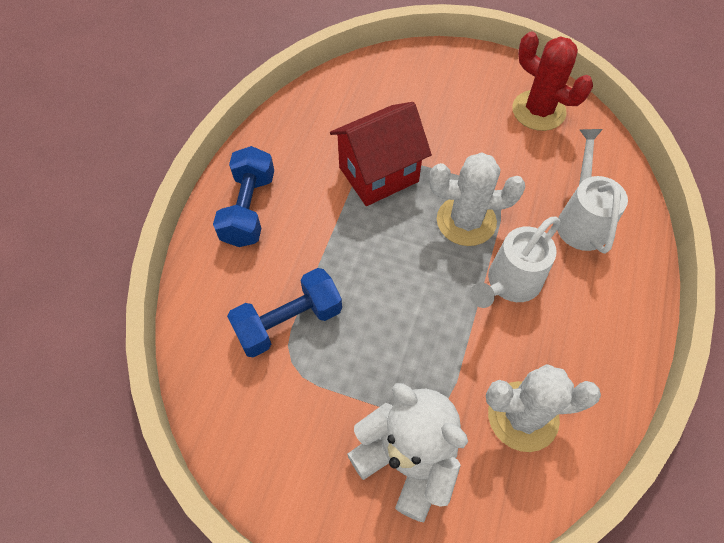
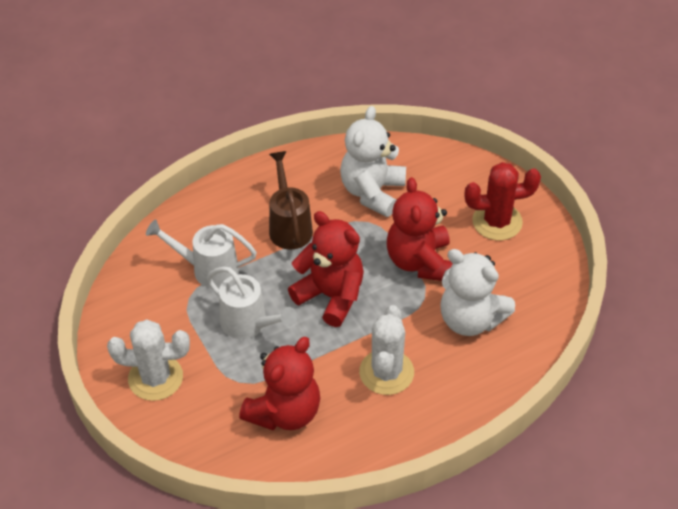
blue dumbbell: 2 -> 0
brown watering can: 0 -> 1
red house: 1 -> 0
red teddy bear: 0 -> 3
white teddy bear: 1 -> 2

